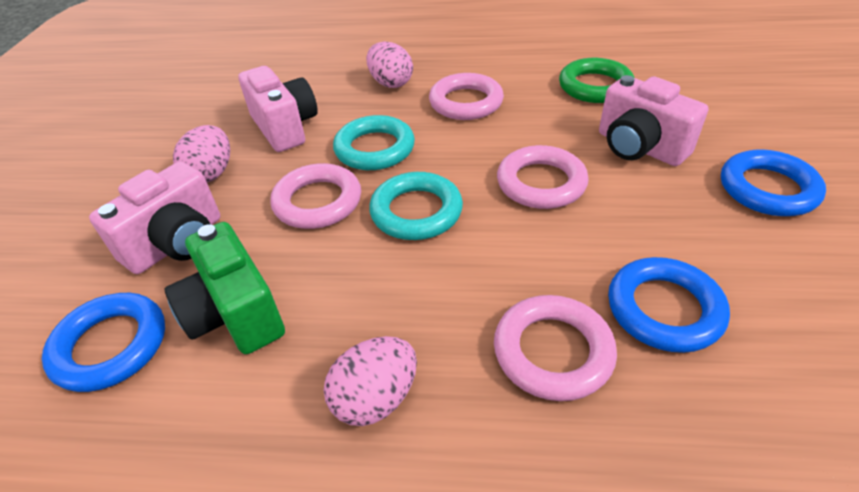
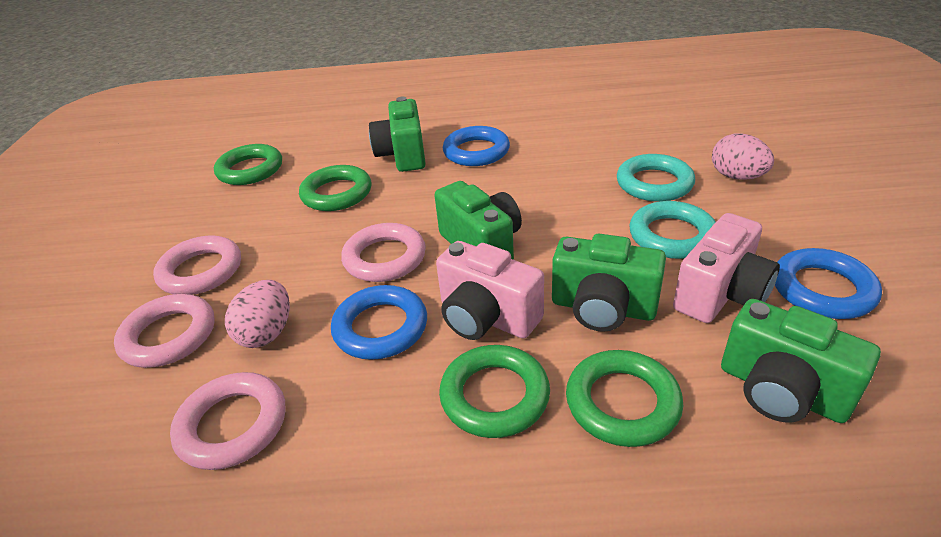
green camera: 1 -> 4
green ring: 1 -> 4
pink camera: 3 -> 2
pink egg: 3 -> 2

